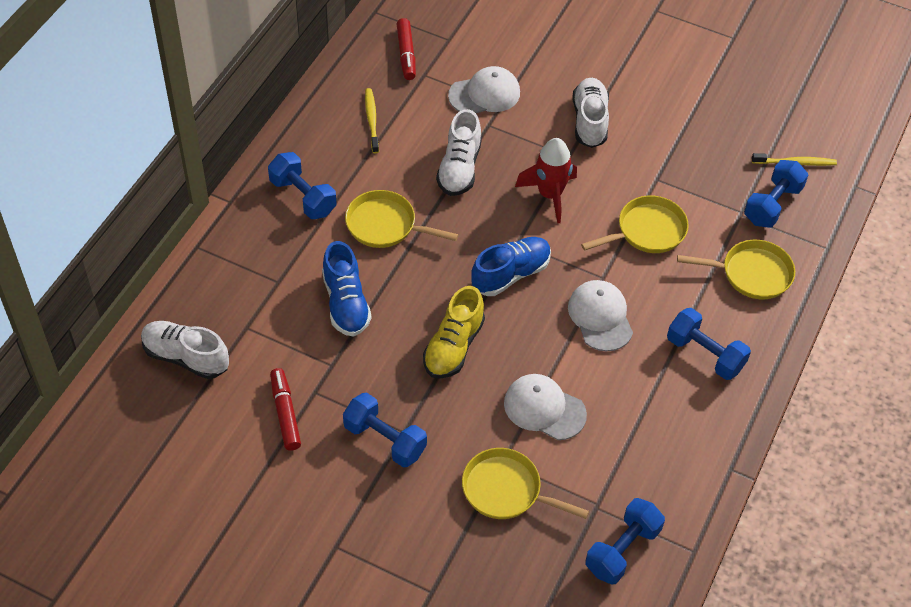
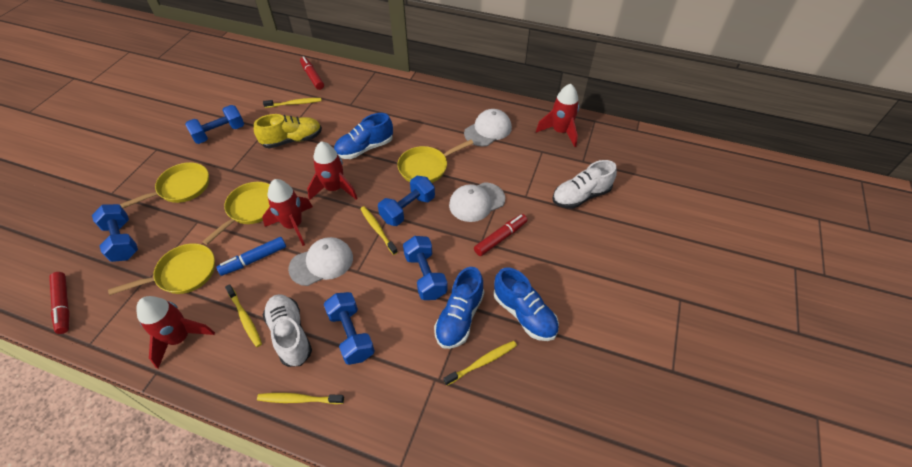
blue marker: 0 -> 1
blue shoe: 2 -> 3
red marker: 2 -> 3
red rocket: 1 -> 4
white shoe: 3 -> 2
yellow toothbrush: 2 -> 5

